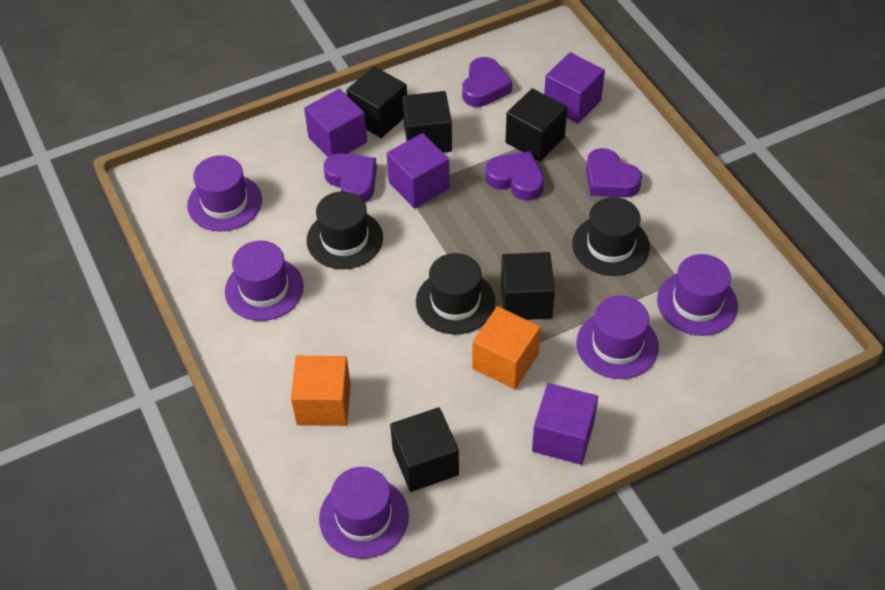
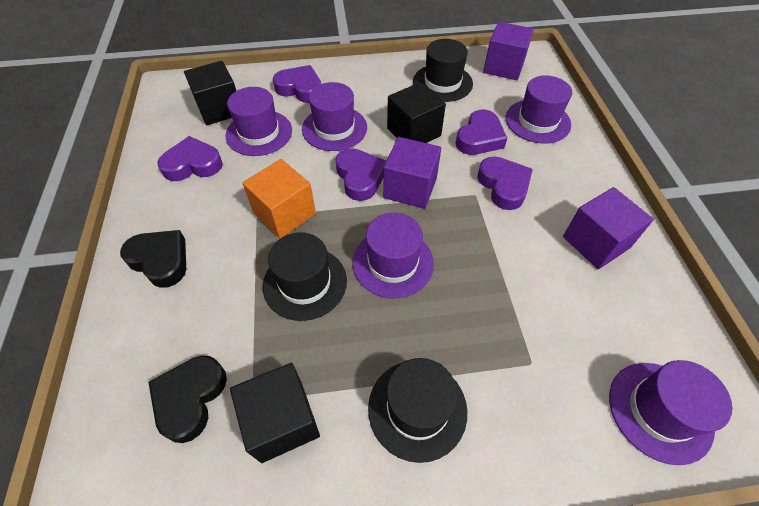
black cube: 5 -> 3
black heart: 0 -> 2
orange cube: 2 -> 1
purple cube: 4 -> 3
purple heart: 4 -> 5

